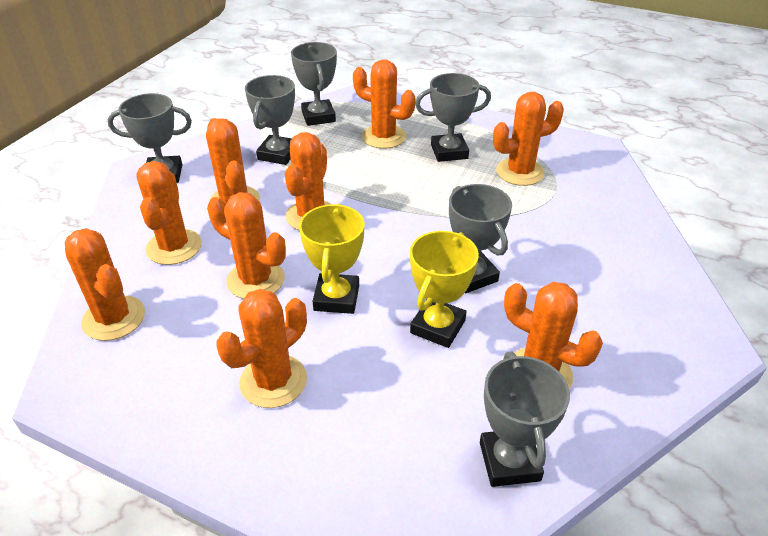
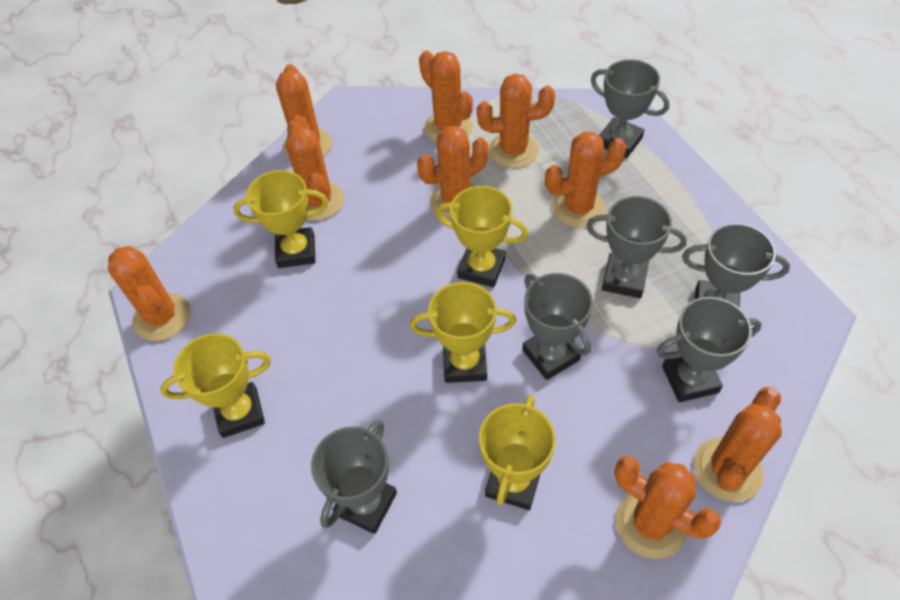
yellow trophy: 2 -> 5

